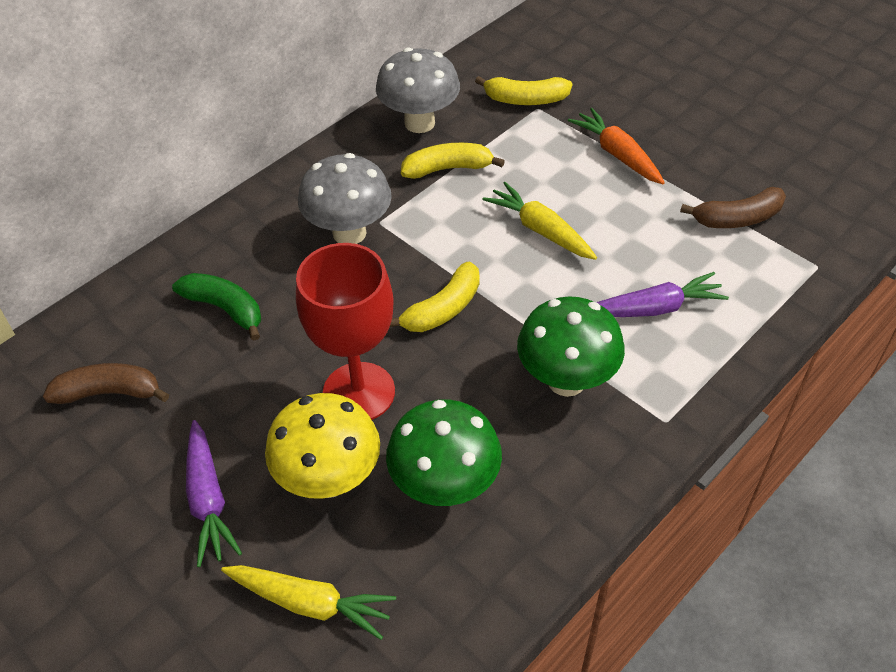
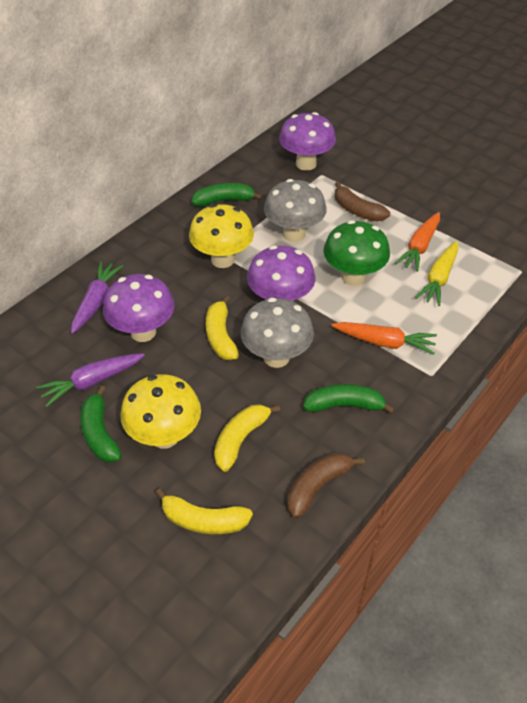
green banana: 1 -> 3
green mushroom: 2 -> 1
orange carrot: 1 -> 2
purple mushroom: 0 -> 3
red goblet: 1 -> 0
yellow carrot: 2 -> 1
yellow mushroom: 1 -> 2

